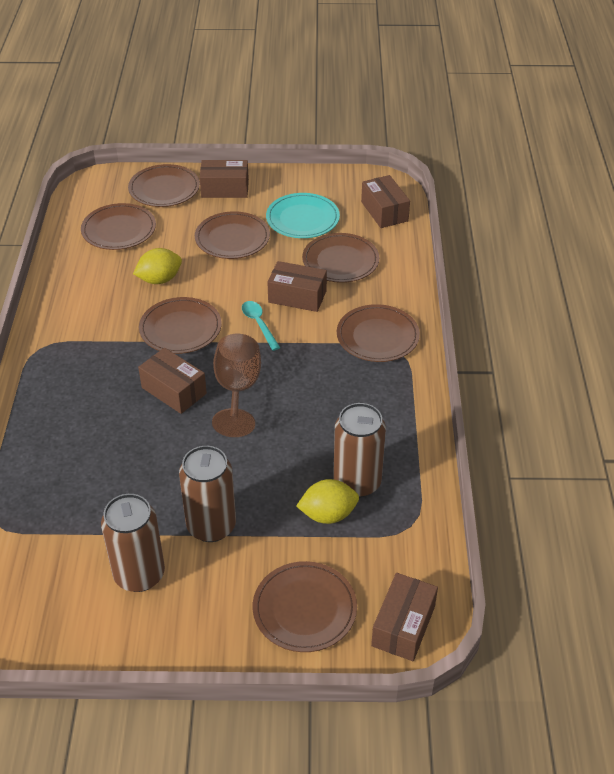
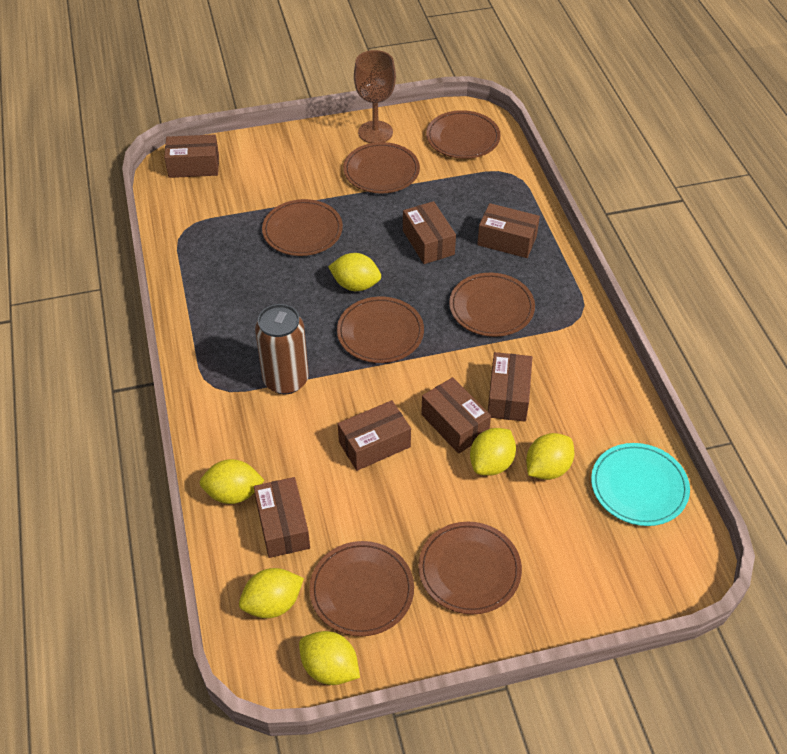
brown box: 5 -> 7
brown can: 3 -> 1
turquoise spoon: 1 -> 0
yellow lemon: 2 -> 6

